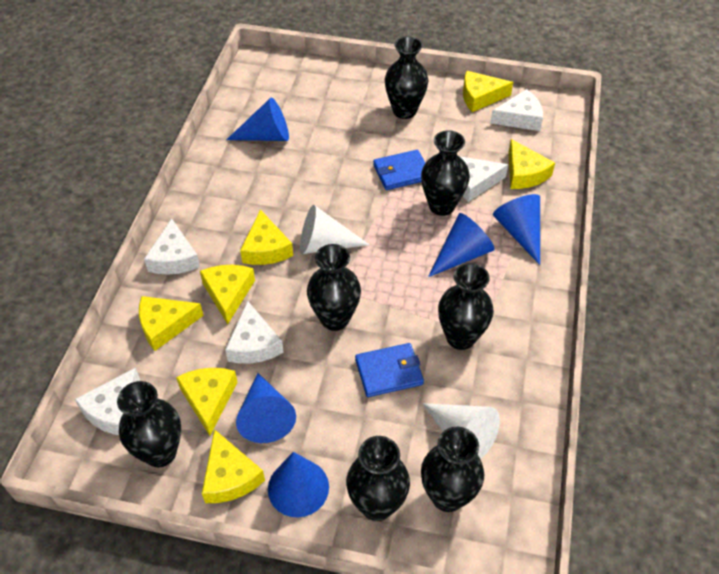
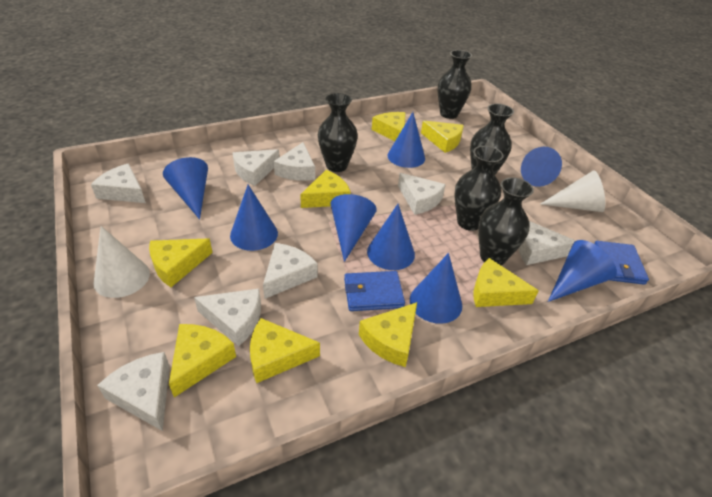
black vase: 7 -> 5
blue cone: 5 -> 8
white cheese: 5 -> 8
yellow cheese: 7 -> 8

